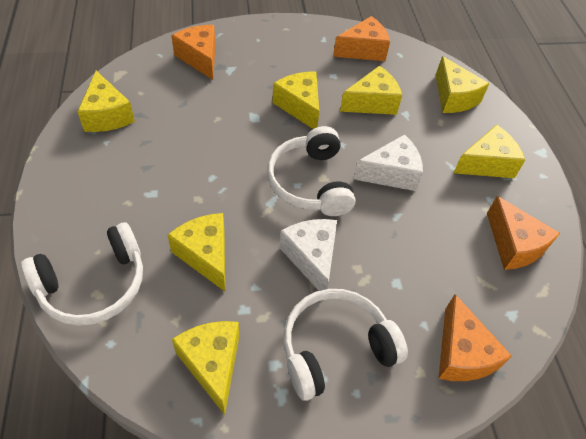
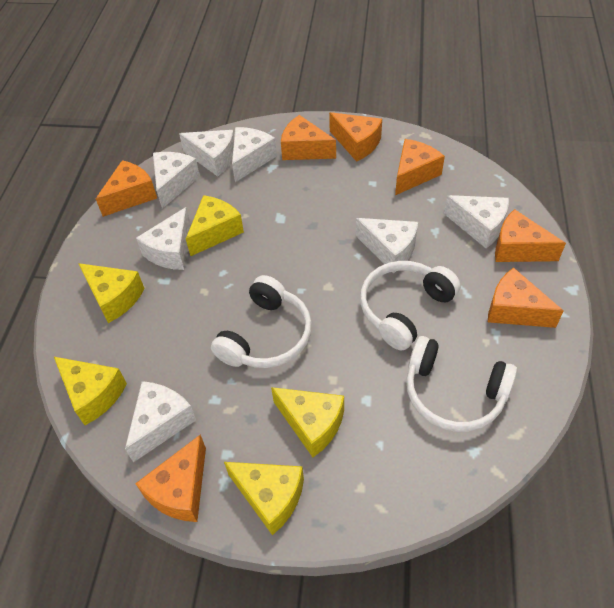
orange cheese: 4 -> 7
white cheese: 2 -> 7
yellow cheese: 7 -> 5

